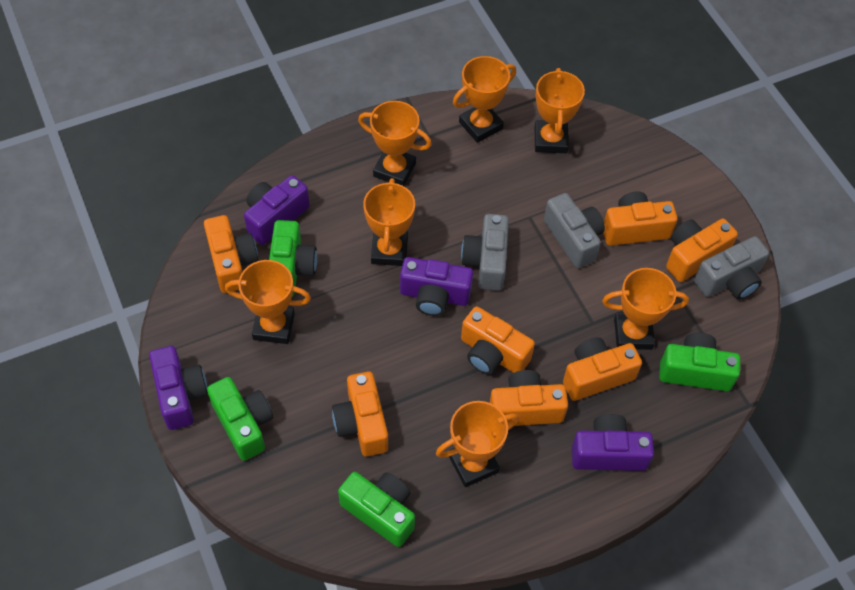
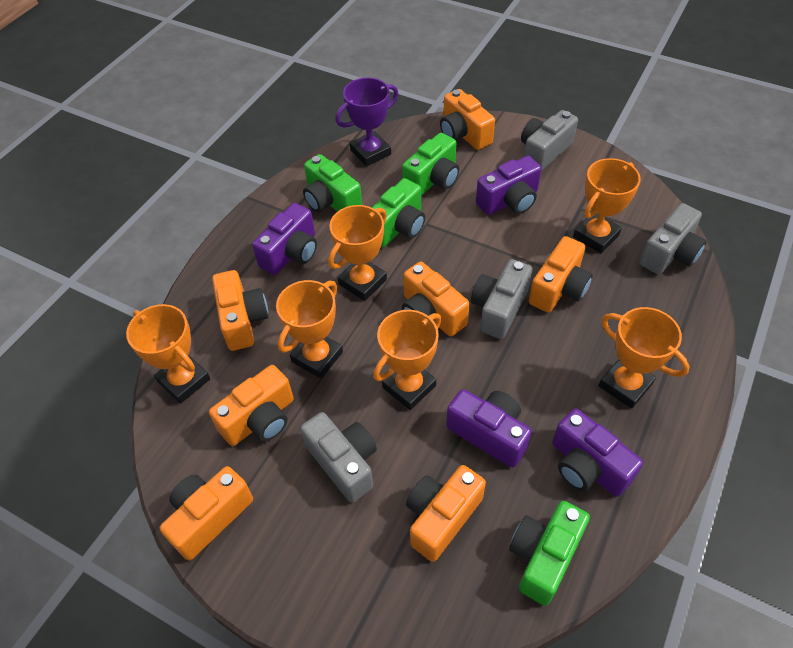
grey camera: 3 -> 4
orange trophy: 7 -> 6
purple trophy: 0 -> 1

